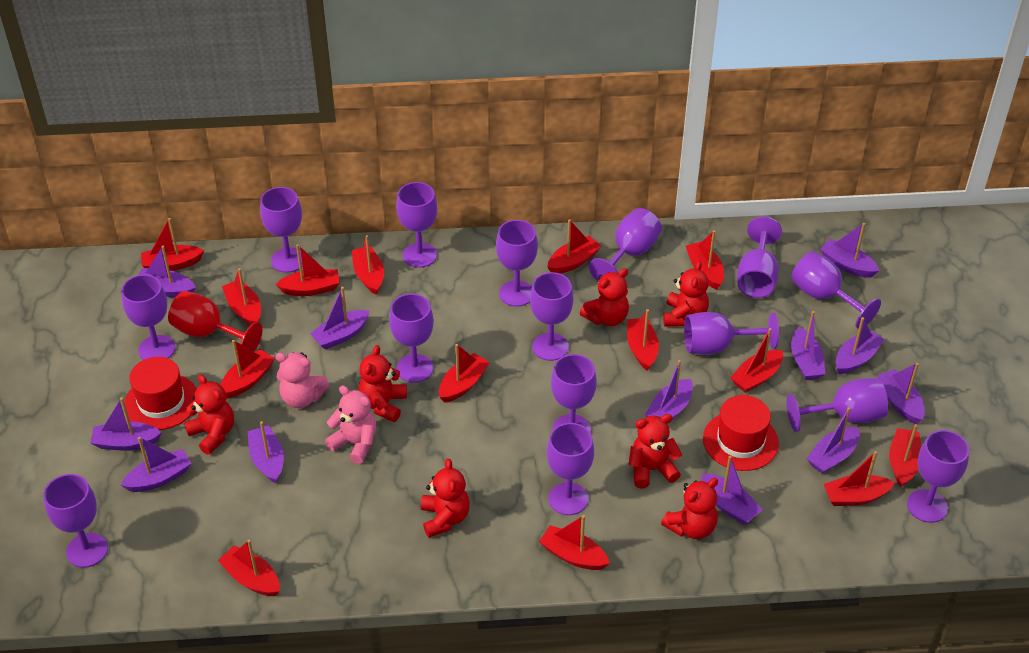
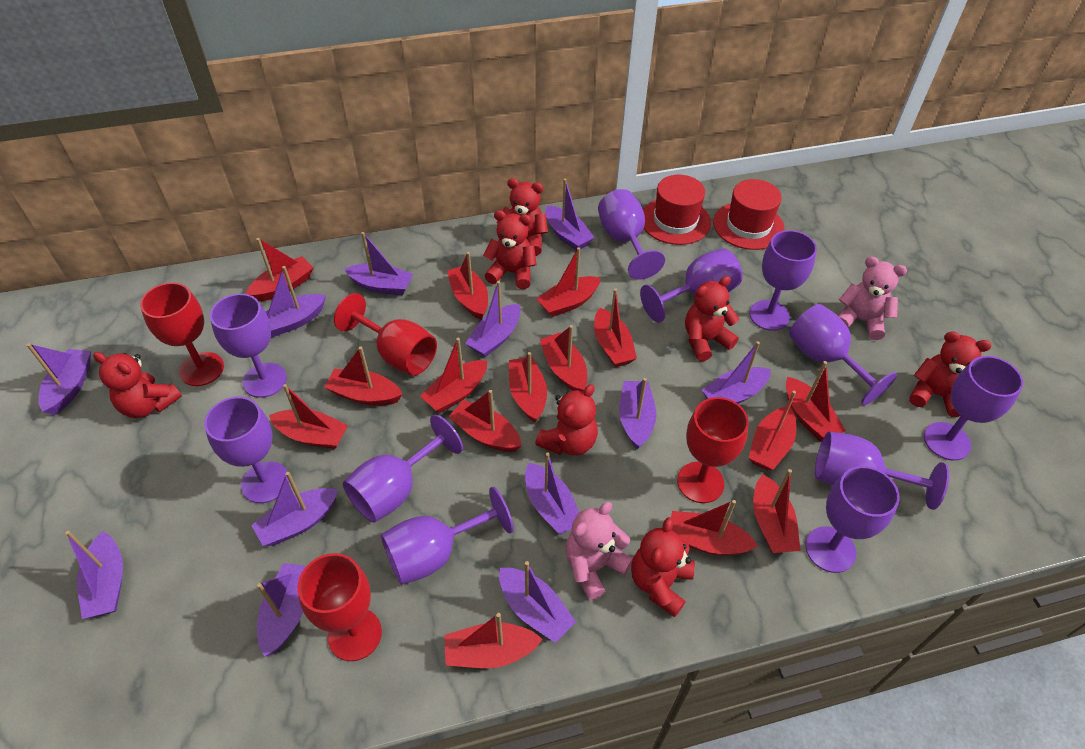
purple goblet: 15 -> 11
red boat: 14 -> 15
red goblet: 1 -> 4

